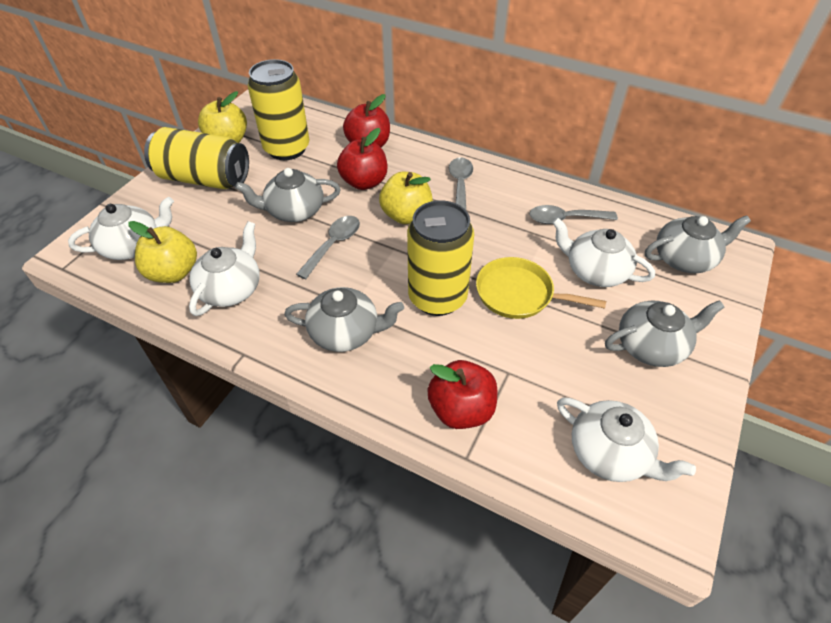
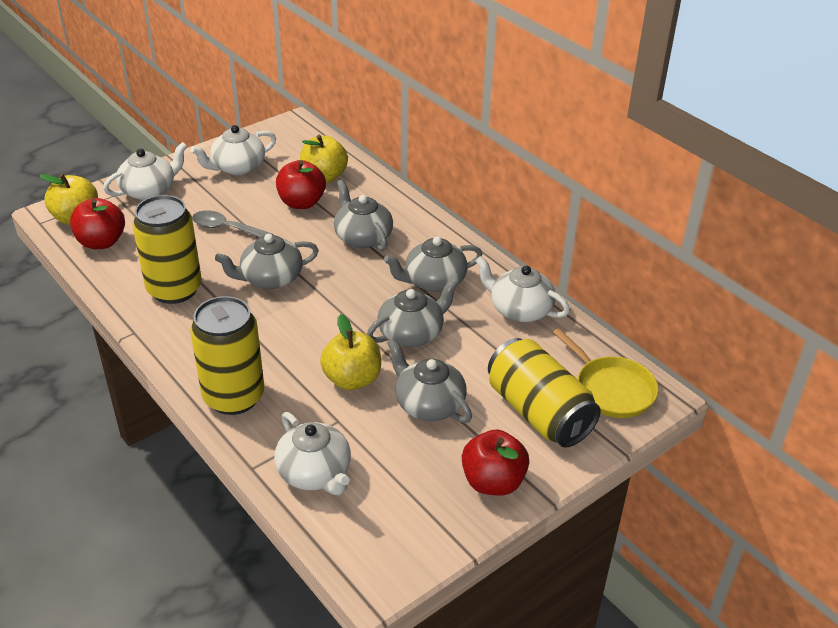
grey spoon: 3 -> 1
grey teapot: 4 -> 5

